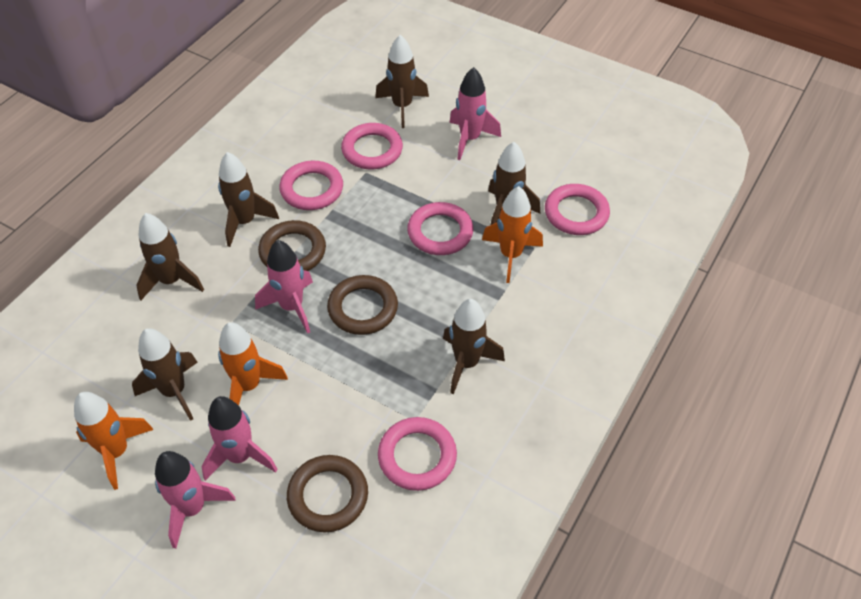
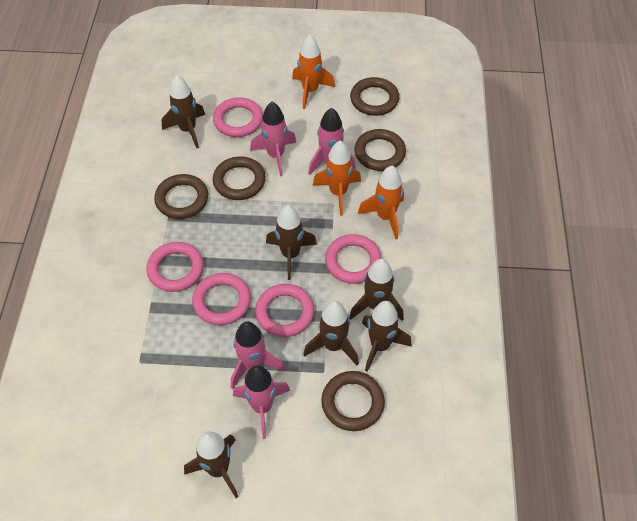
brown ring: 3 -> 5

